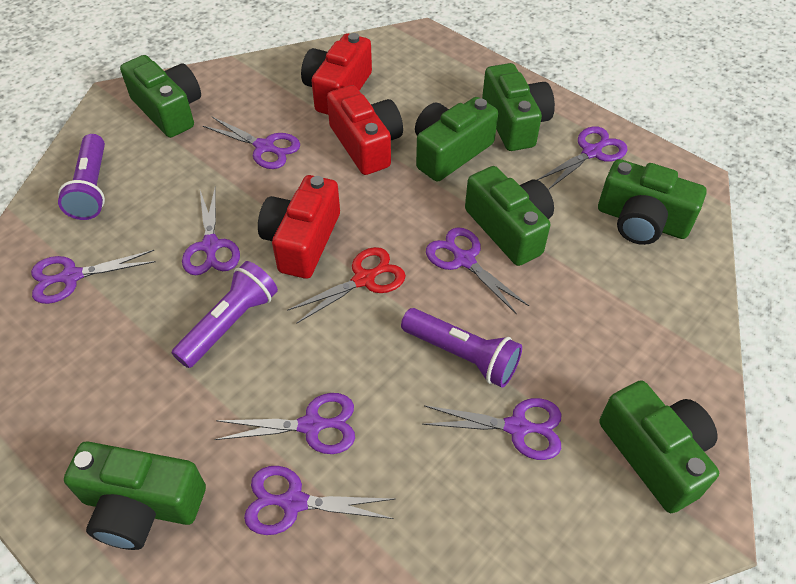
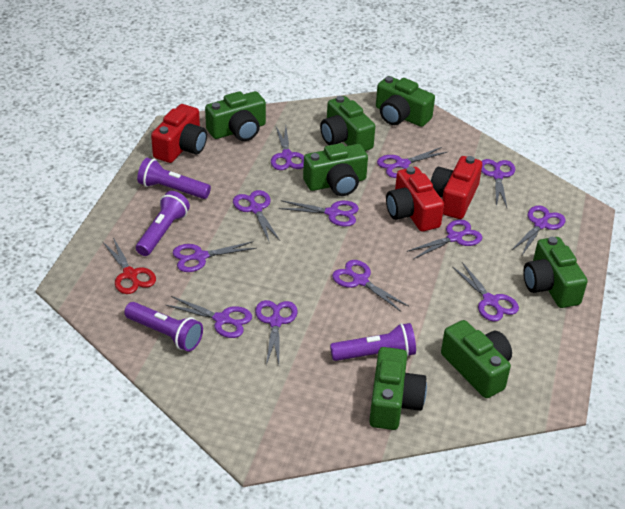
purple flashlight: 3 -> 4
purple scissors: 8 -> 12

